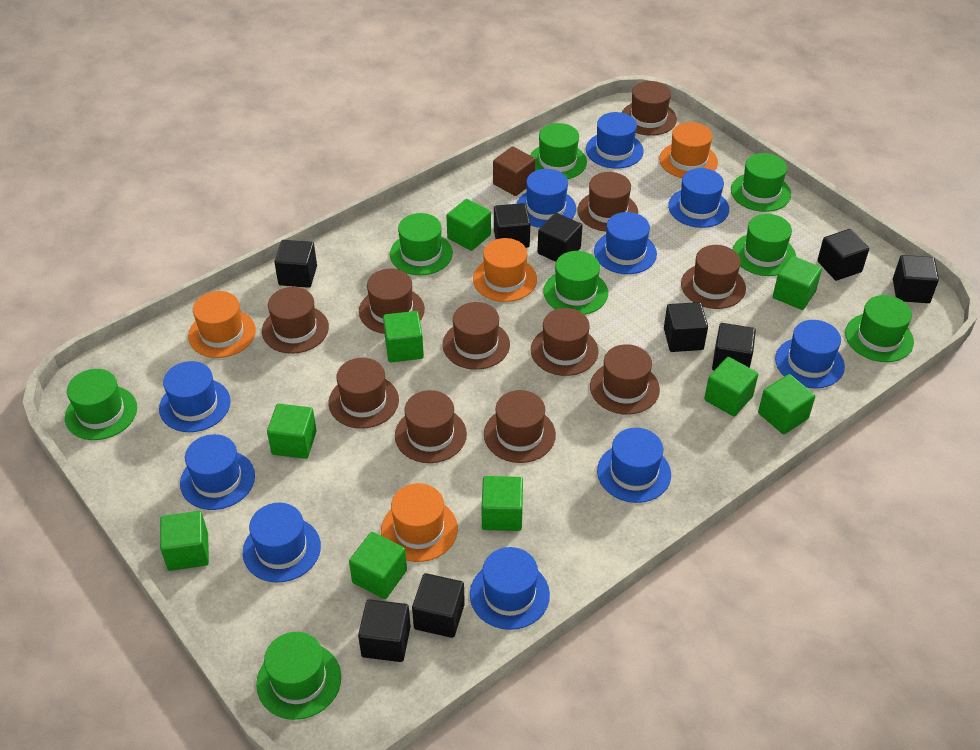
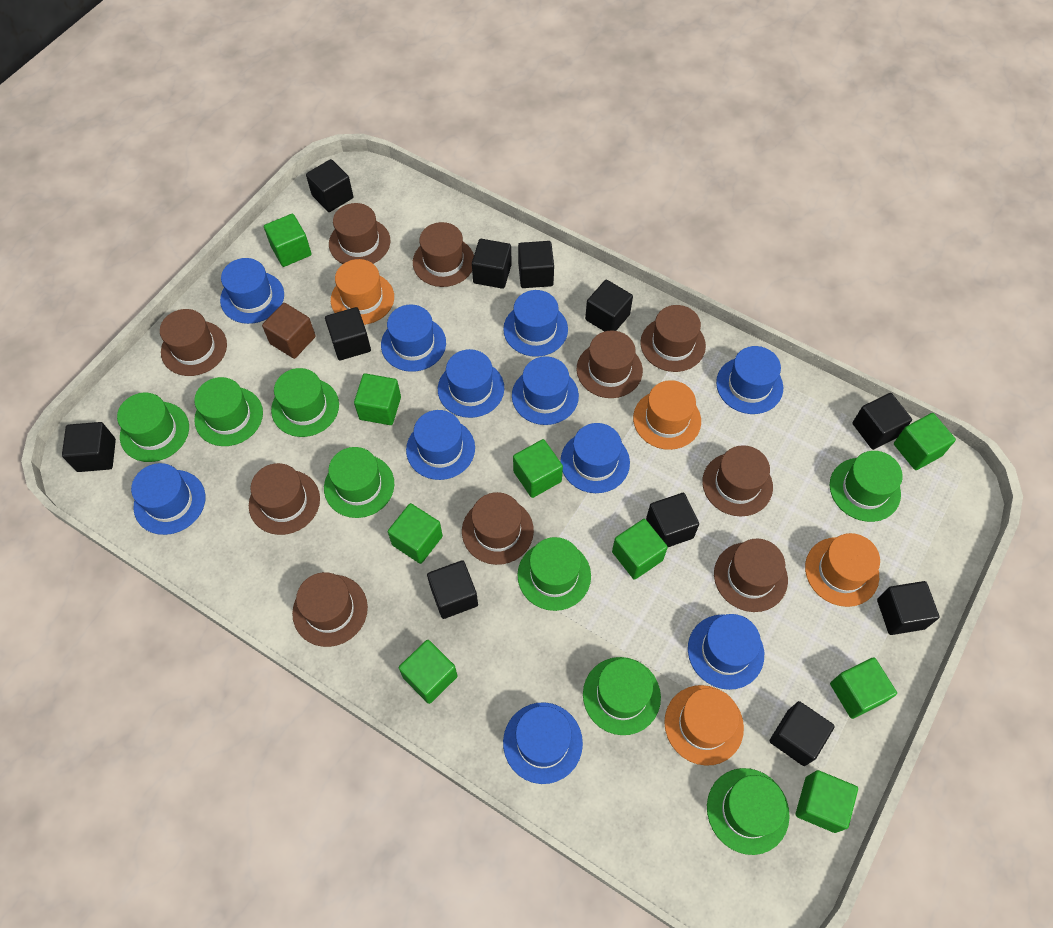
black cube: 9 -> 11
blue hat: 10 -> 11
brown hat: 11 -> 10

